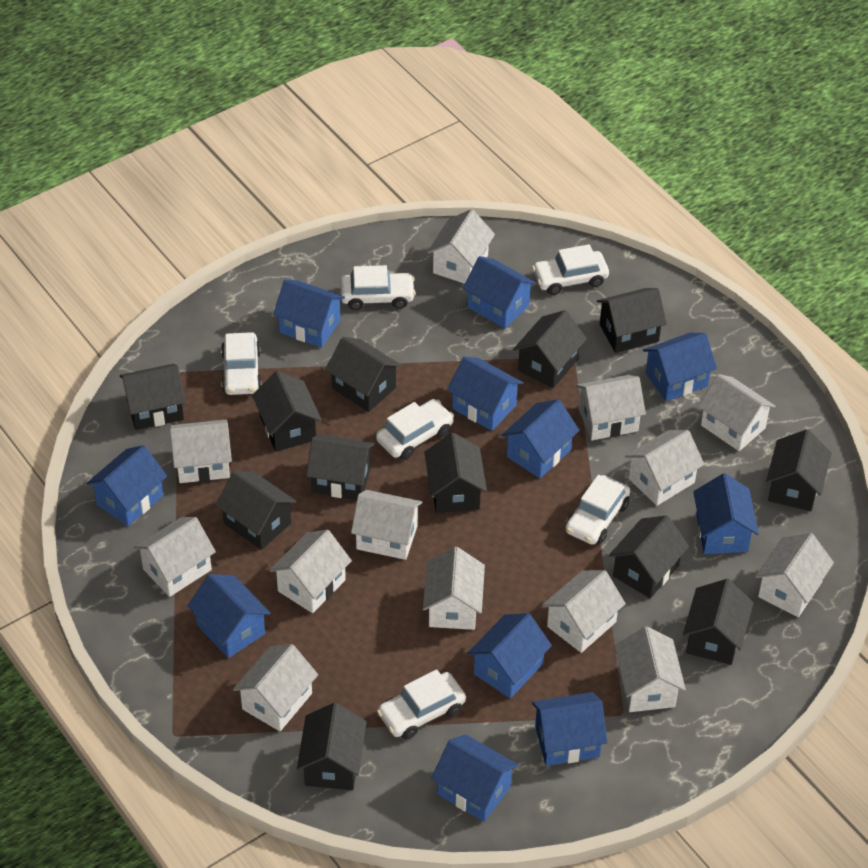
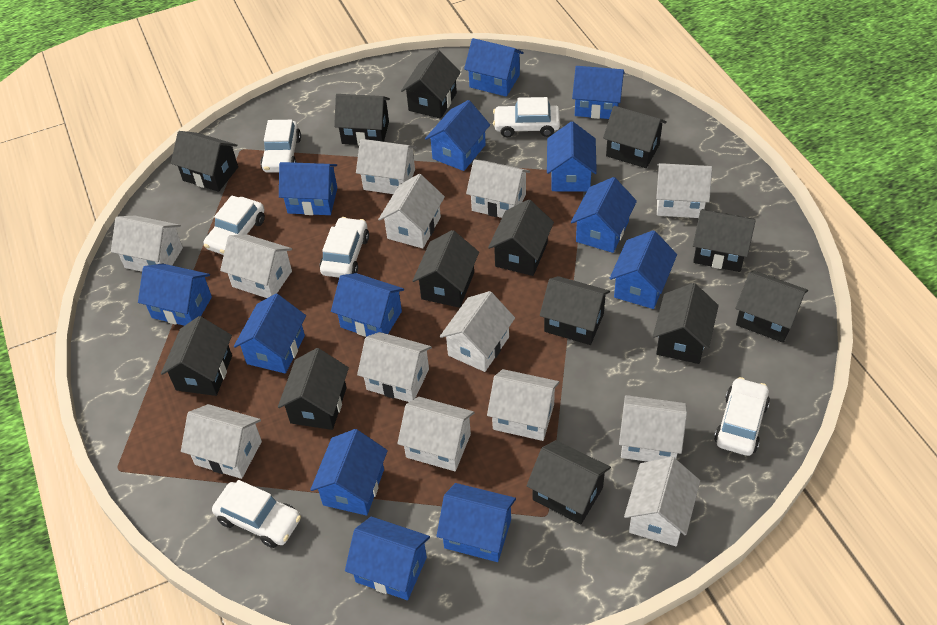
black house: 12 -> 13
blue house: 11 -> 13

